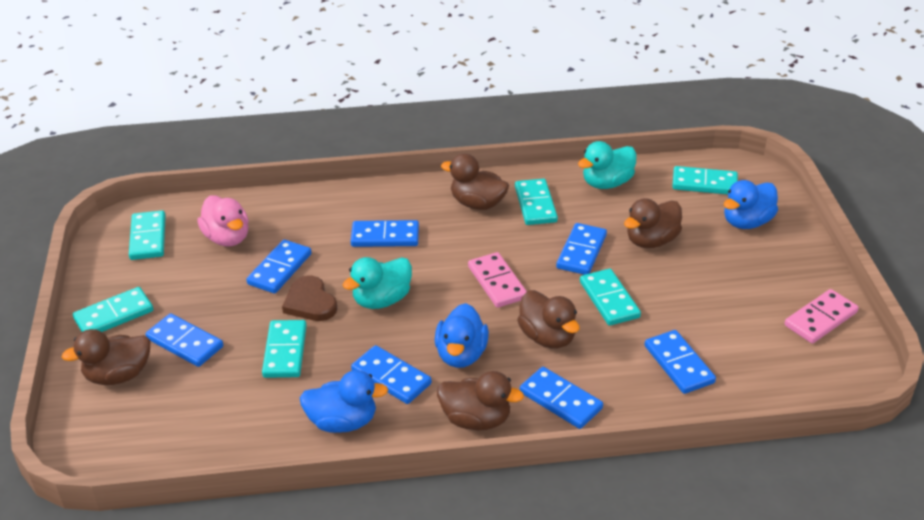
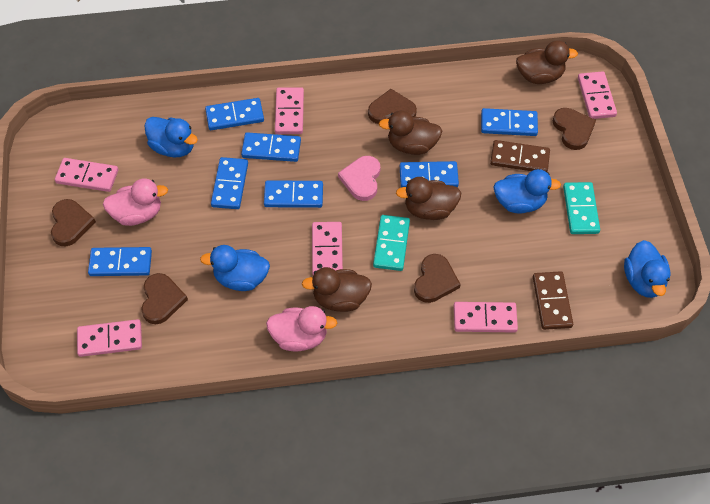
blue duck: 3 -> 4
brown domino: 0 -> 2
brown duck: 5 -> 4
brown heart: 1 -> 5
pink domino: 2 -> 6
pink duck: 1 -> 2
pink heart: 0 -> 1
turquoise domino: 6 -> 2
turquoise duck: 2 -> 0

